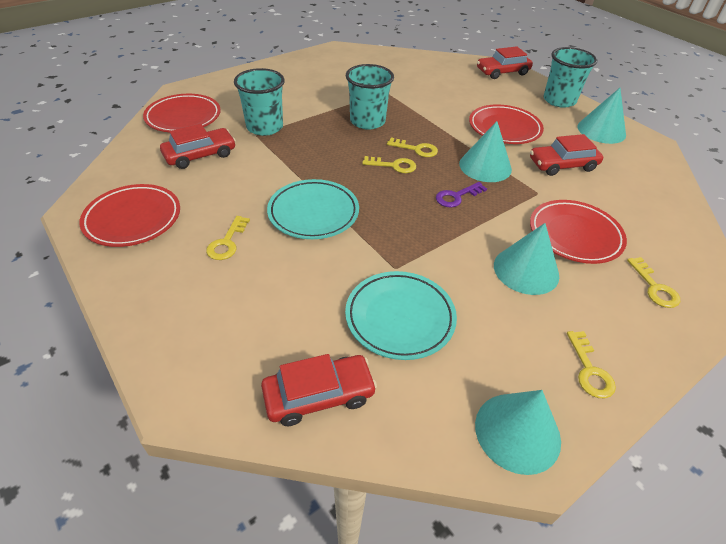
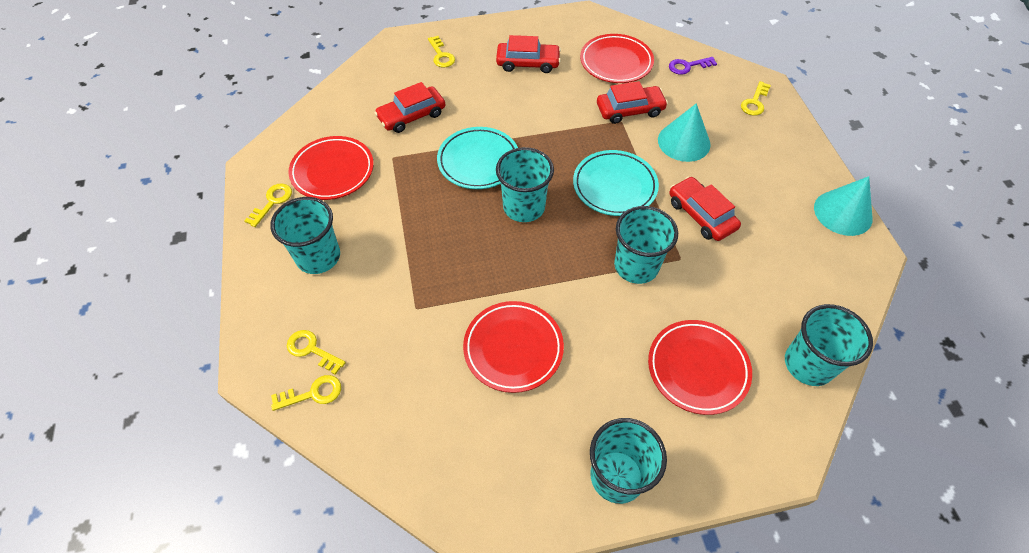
turquoise cone: 4 -> 2
turquoise cup: 3 -> 5

